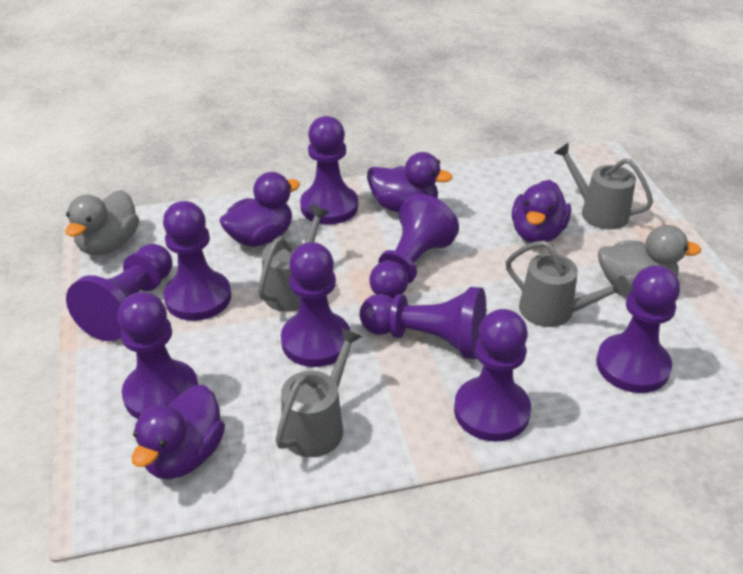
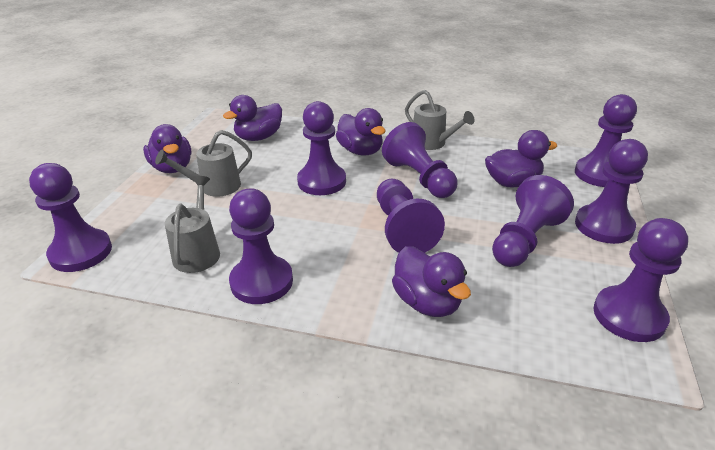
grey duck: 2 -> 0
grey watering can: 4 -> 3
purple duck: 4 -> 5

